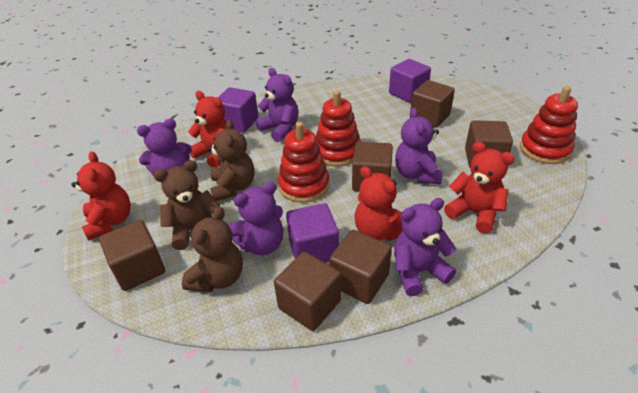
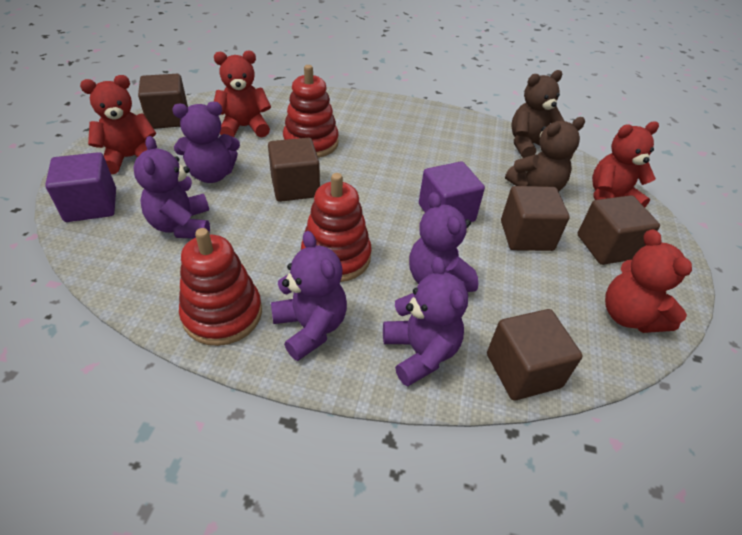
brown cube: 6 -> 5
brown teddy bear: 3 -> 2
purple cube: 3 -> 2

